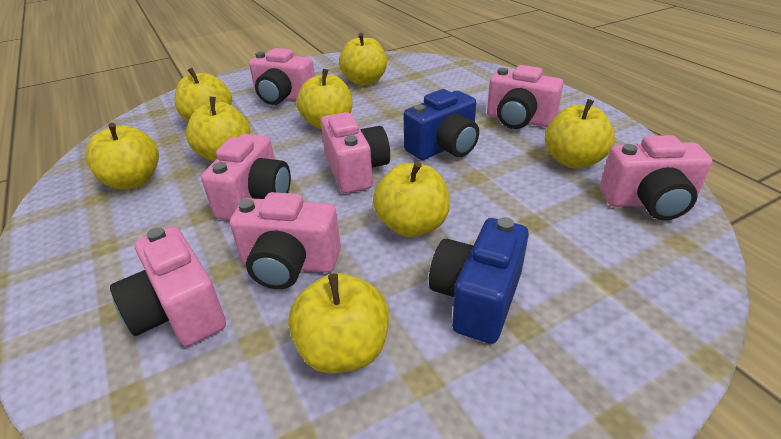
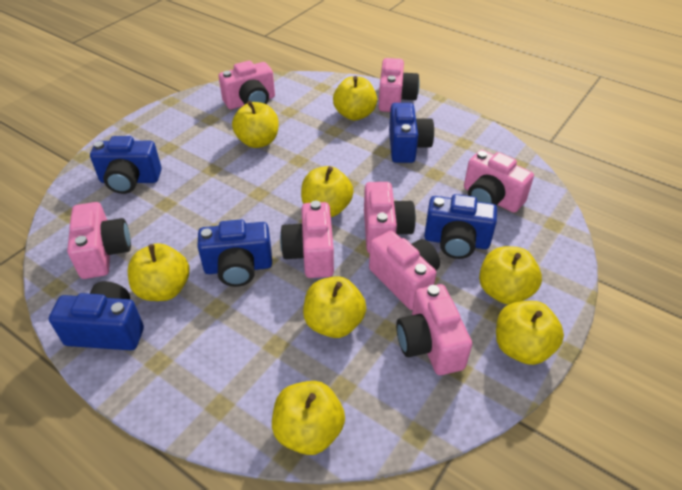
blue camera: 2 -> 5
pink camera: 7 -> 8

